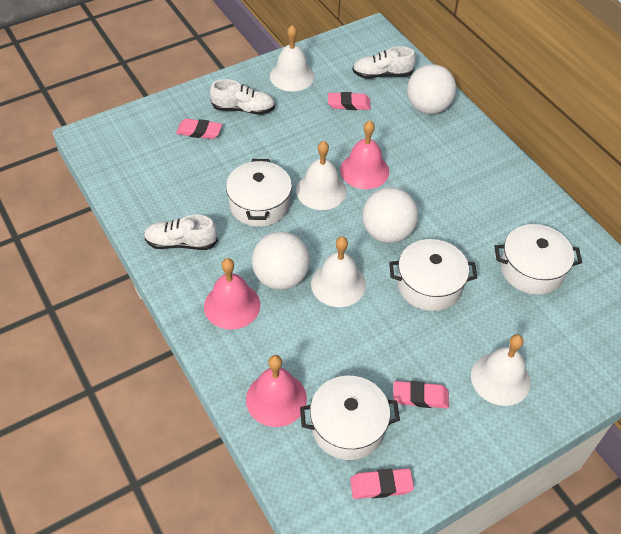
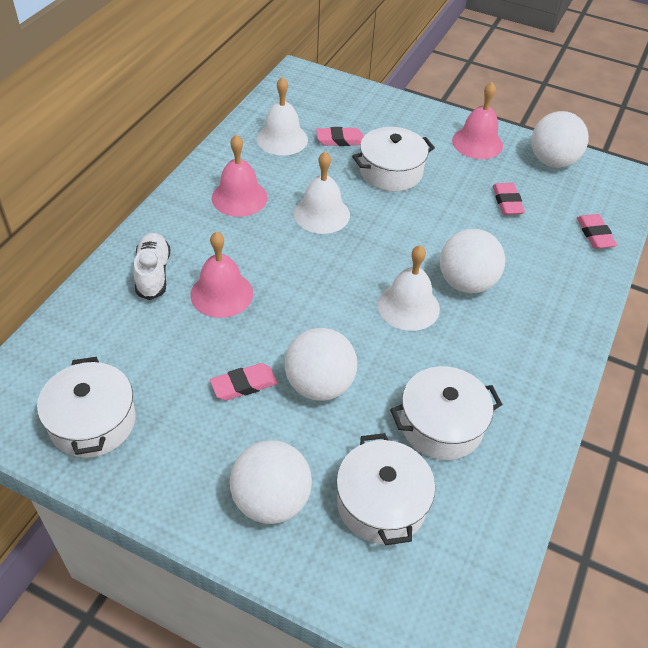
white ball: 3 -> 4
white bell: 4 -> 3
white shoe: 3 -> 1

